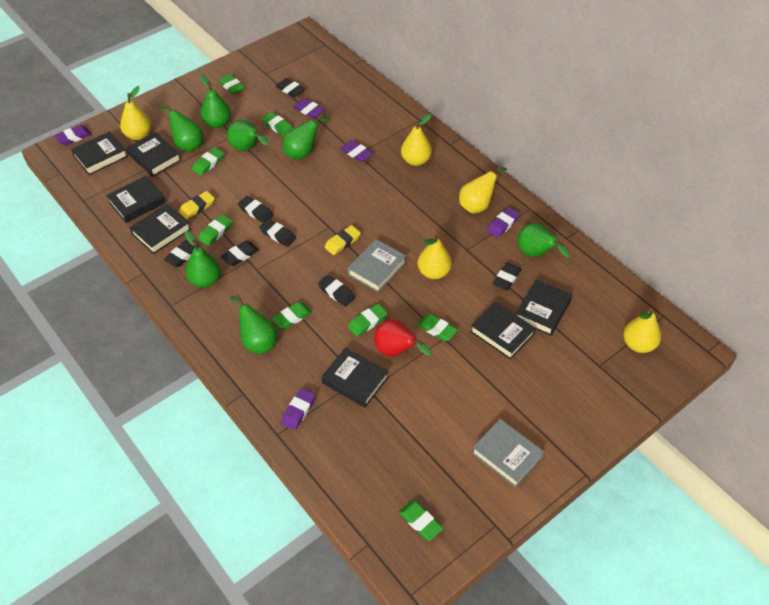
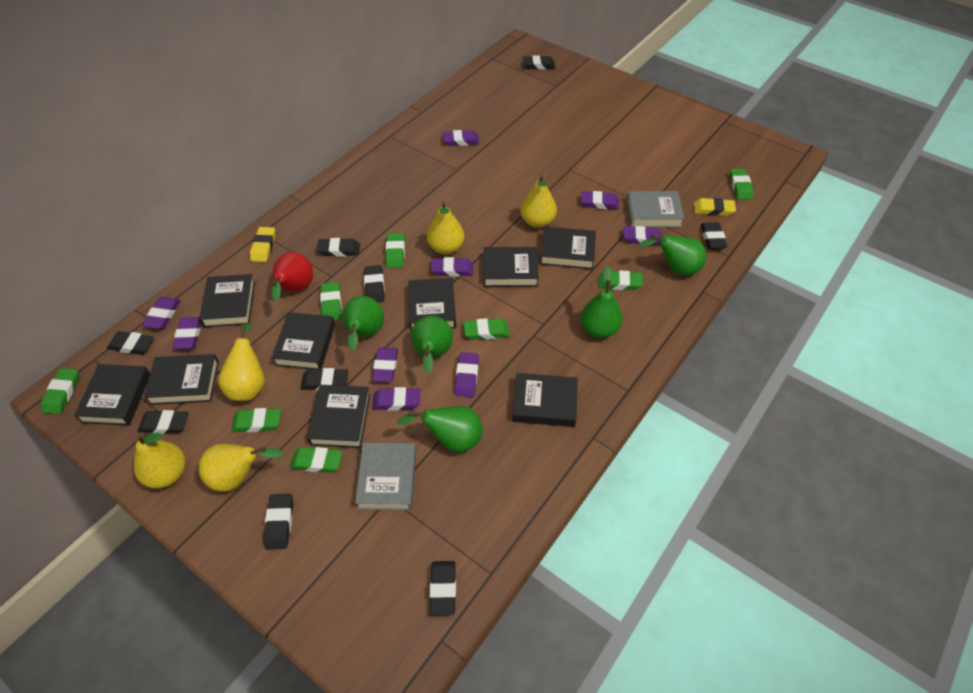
black book: 7 -> 9
black eraser: 7 -> 9
green pear: 7 -> 5
purple eraser: 5 -> 9

